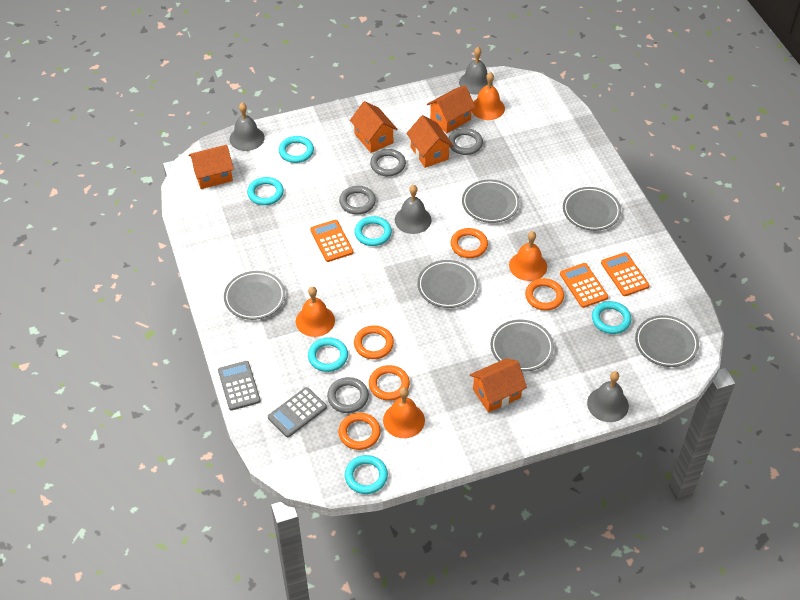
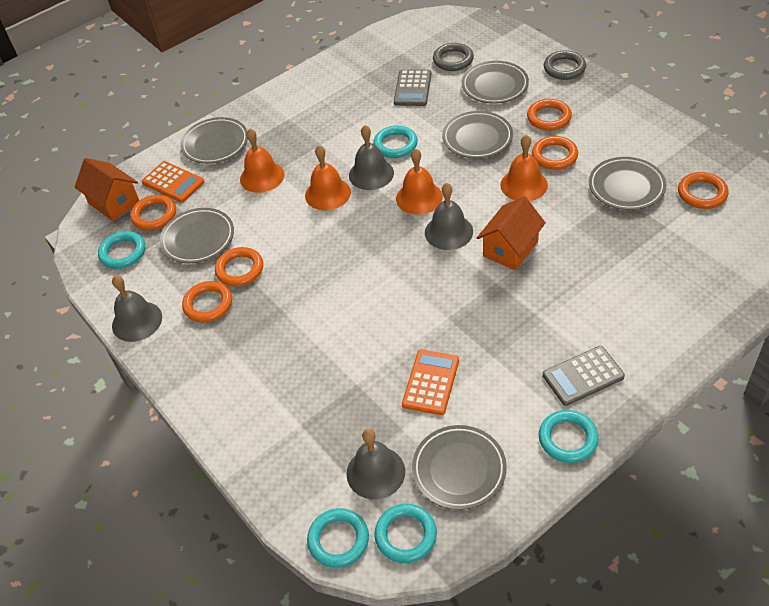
grey ring: 4 -> 2
orange calculator: 3 -> 2
orange house: 5 -> 2
orange ring: 5 -> 6
turquoise ring: 6 -> 5

